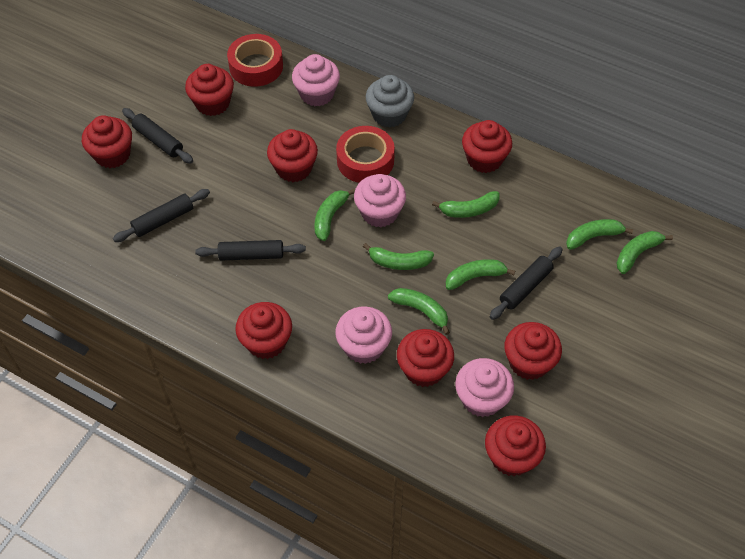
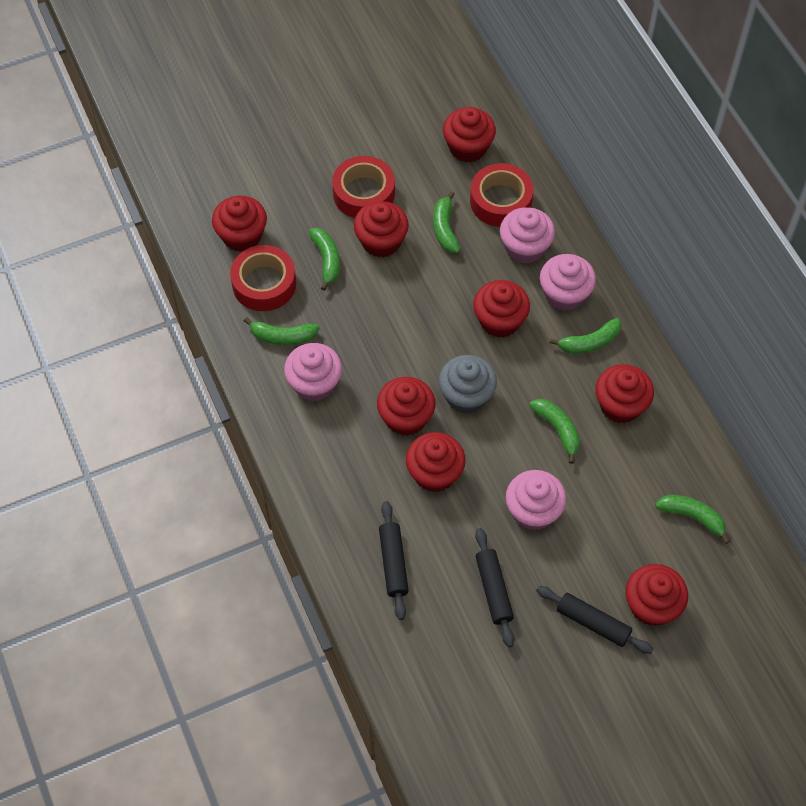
black rolling pin: 4 -> 3
green banana: 7 -> 6
red tape: 2 -> 3

